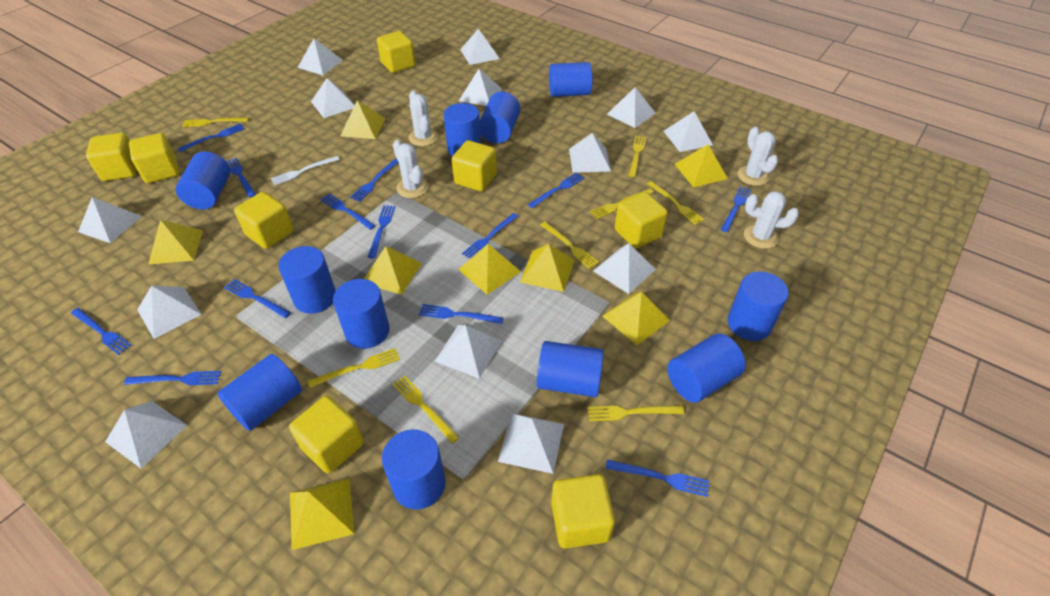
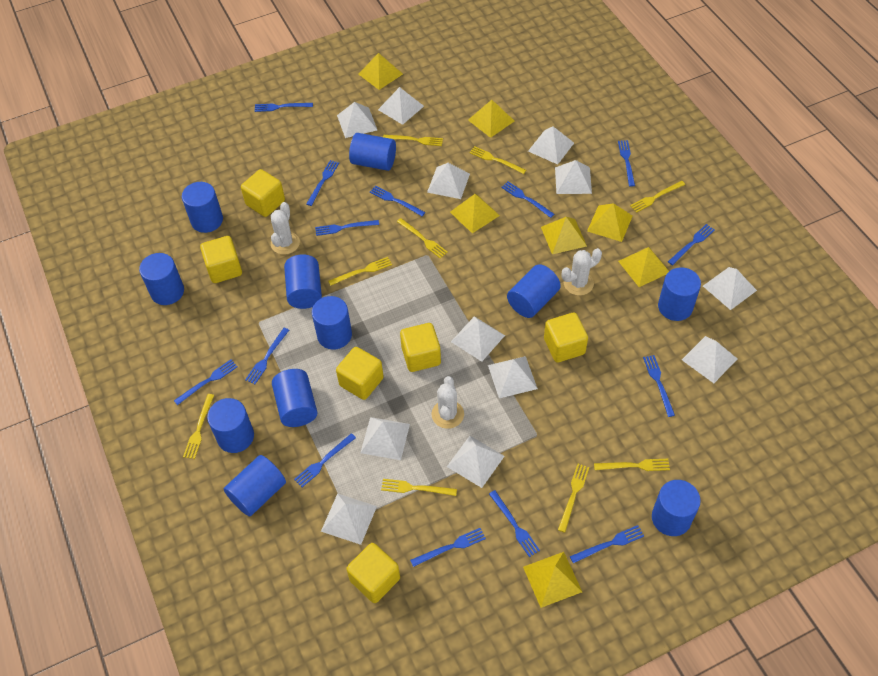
blue fork: 13 -> 14
white cactus: 4 -> 3
white fork: 1 -> 0
white pyramid: 13 -> 12
yellow cube: 8 -> 6
yellow fork: 8 -> 9
yellow pyramid: 8 -> 7

